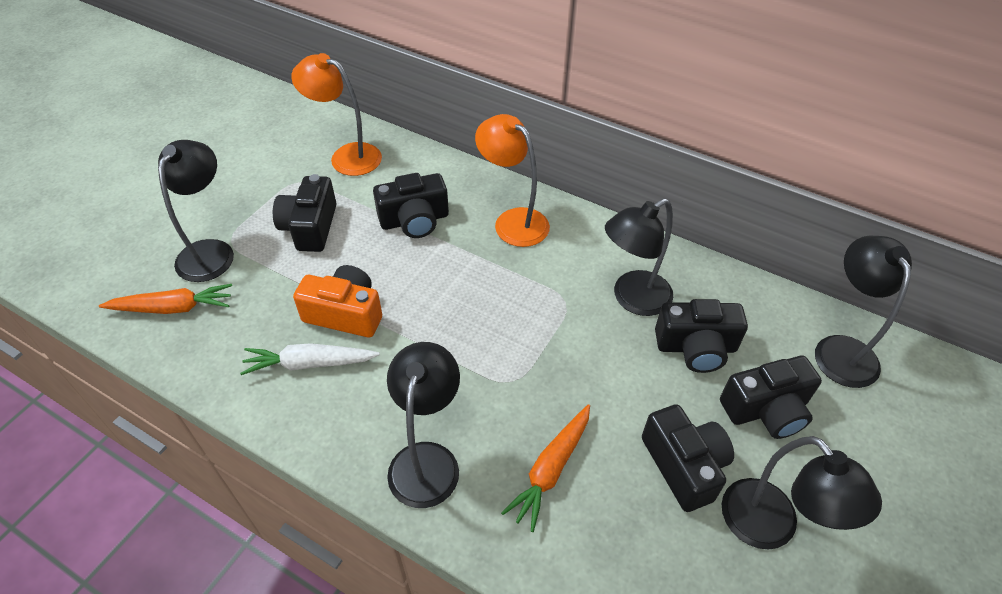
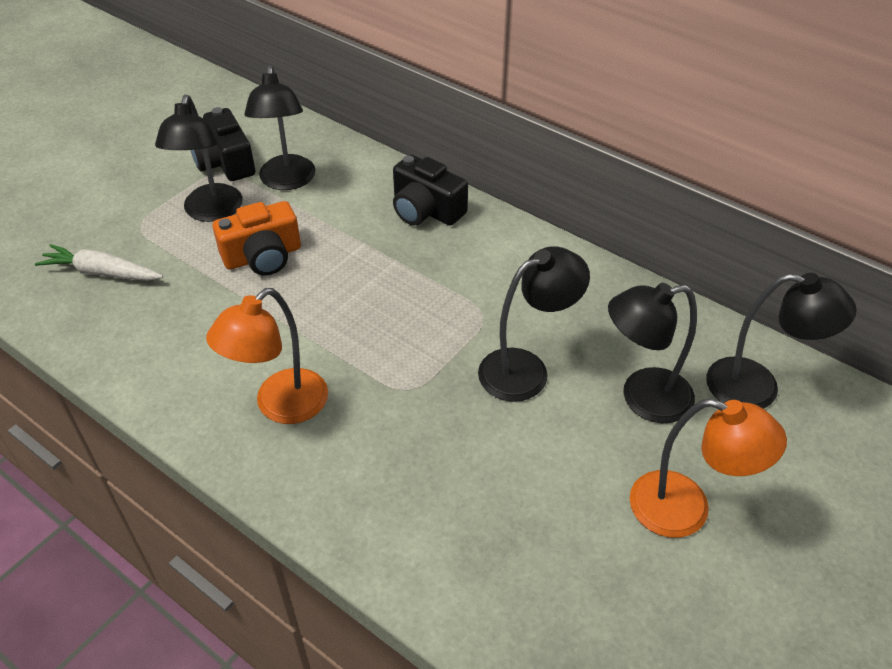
black camera: 5 -> 2
orange carrot: 2 -> 0

